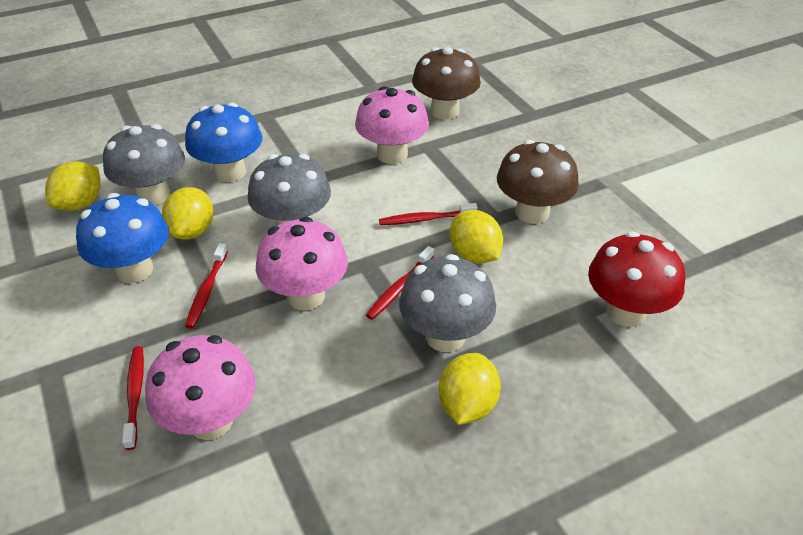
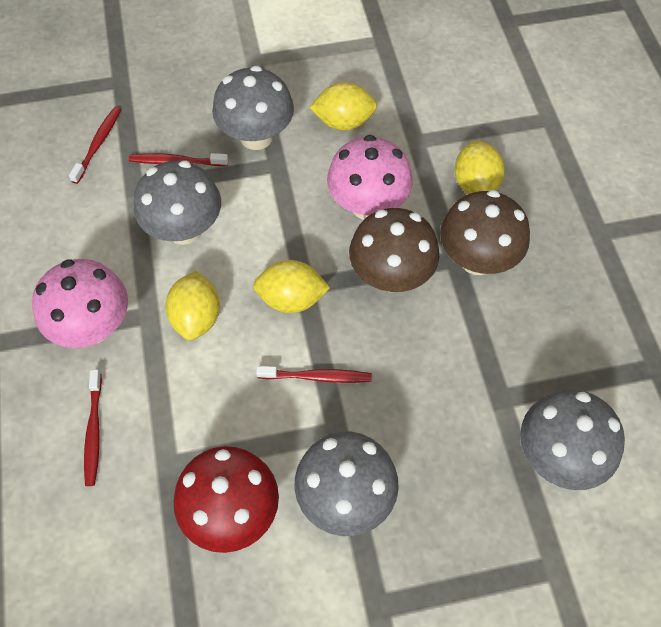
blue mushroom: 2 -> 0
grey mushroom: 3 -> 4
pink mushroom: 3 -> 2

